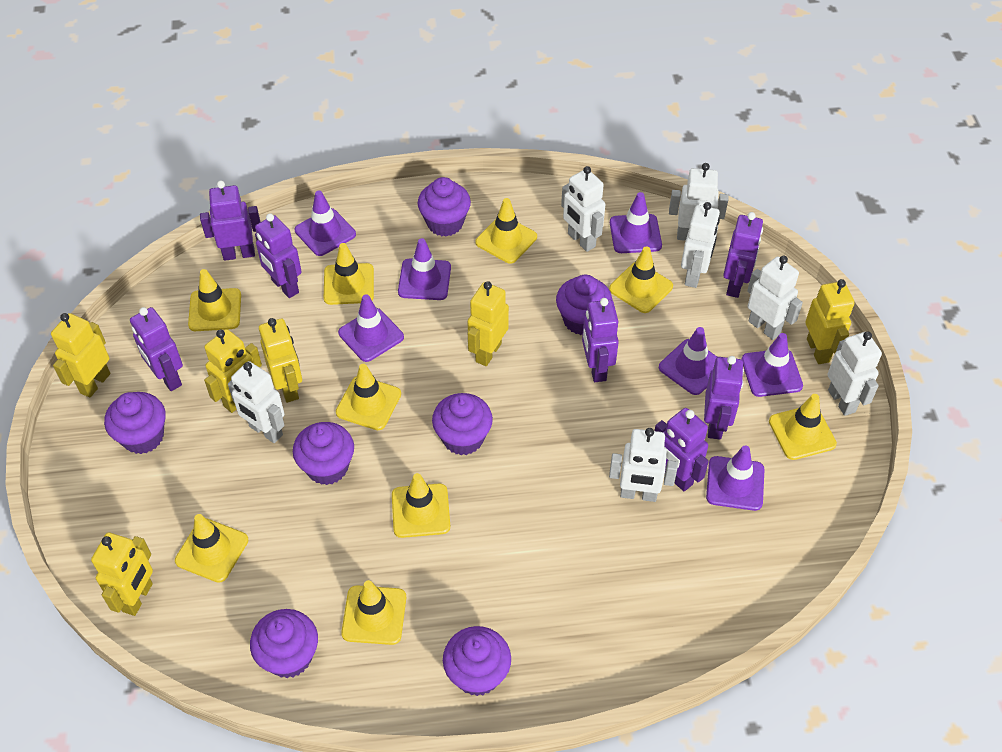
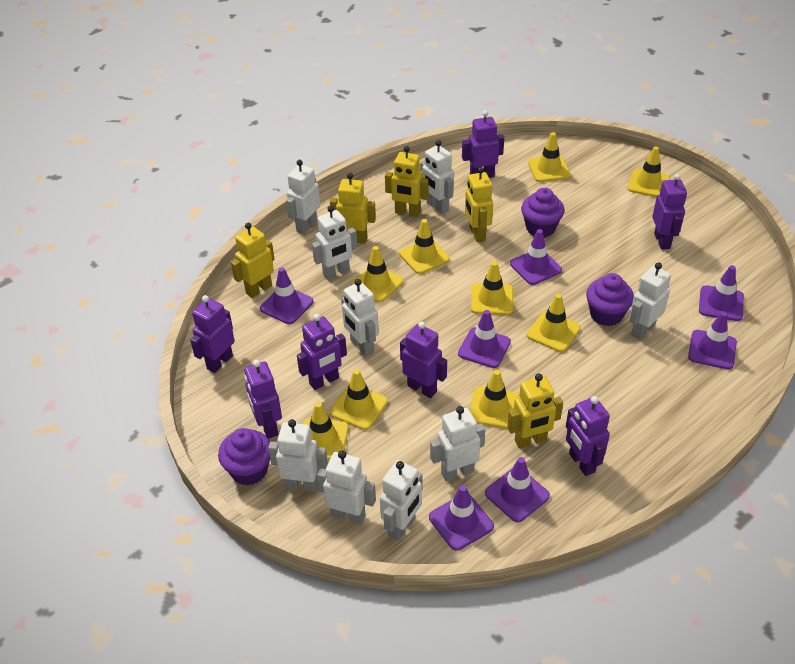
purple cupcake: 7 -> 3
white robot: 7 -> 9
yellow robot: 6 -> 5

